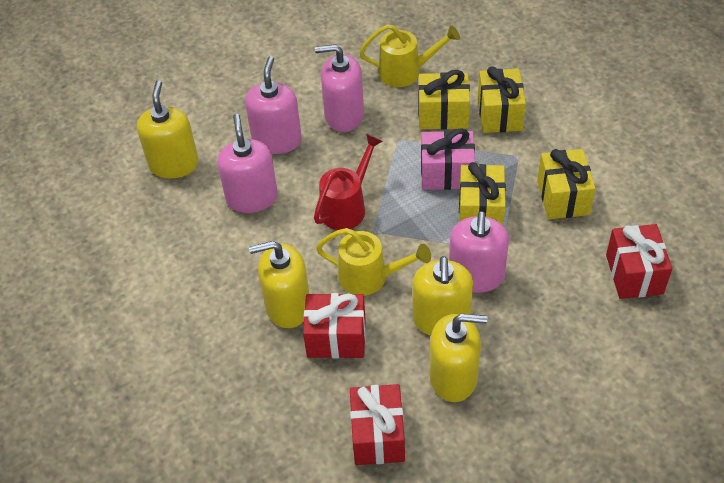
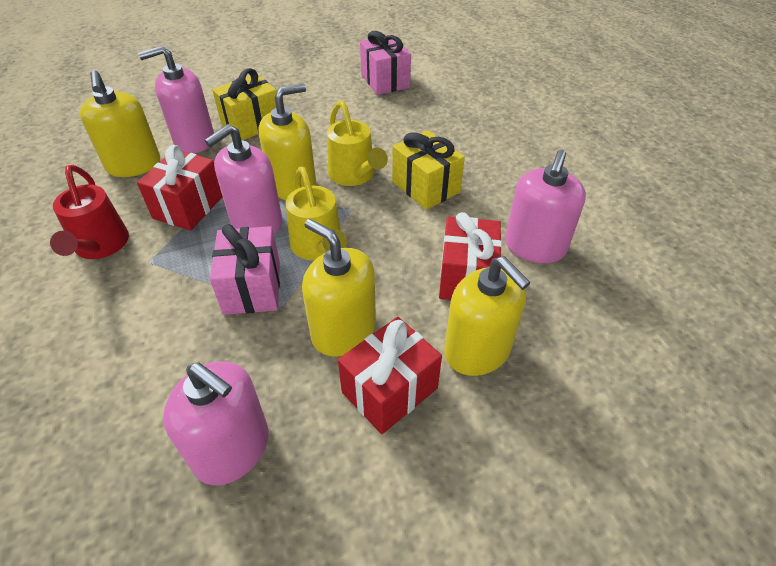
pink gift: 1 -> 2
yellow gift: 4 -> 2

